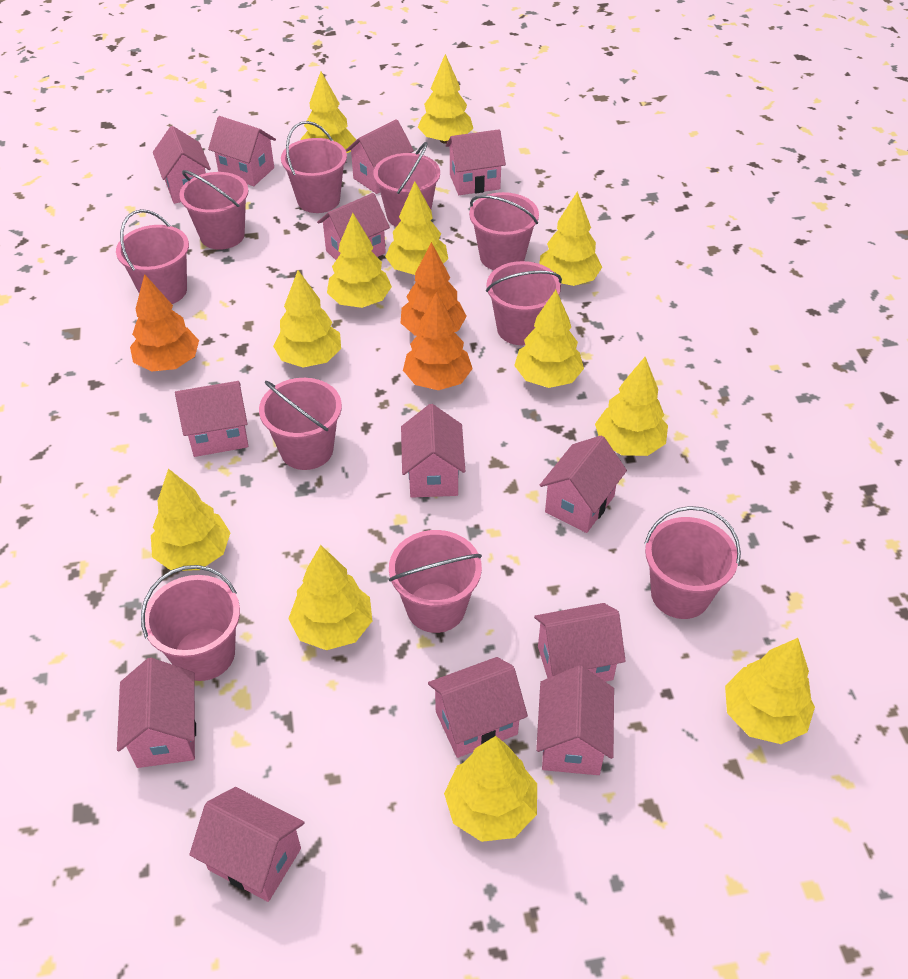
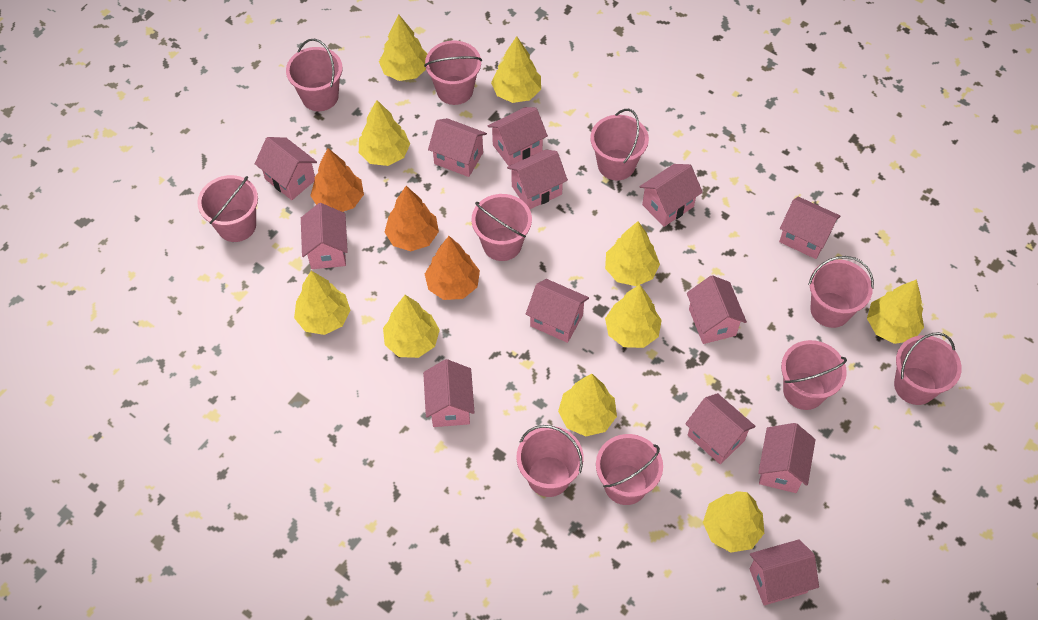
yellow tree: 12 -> 10

